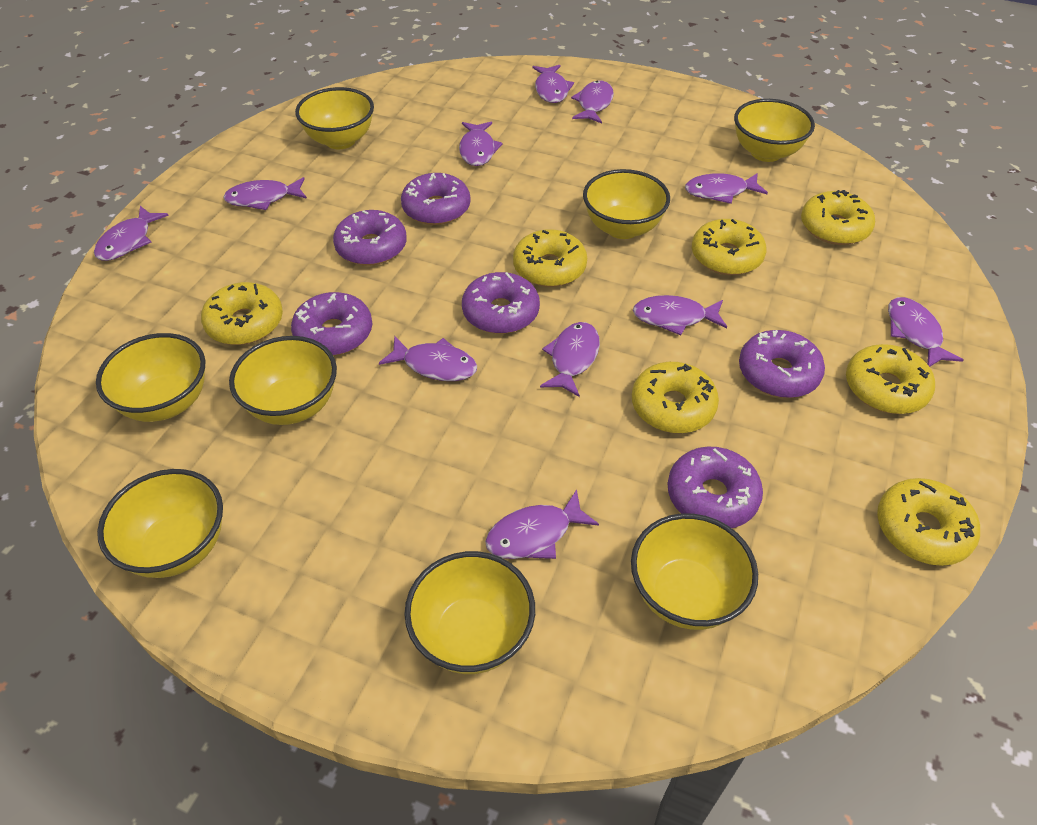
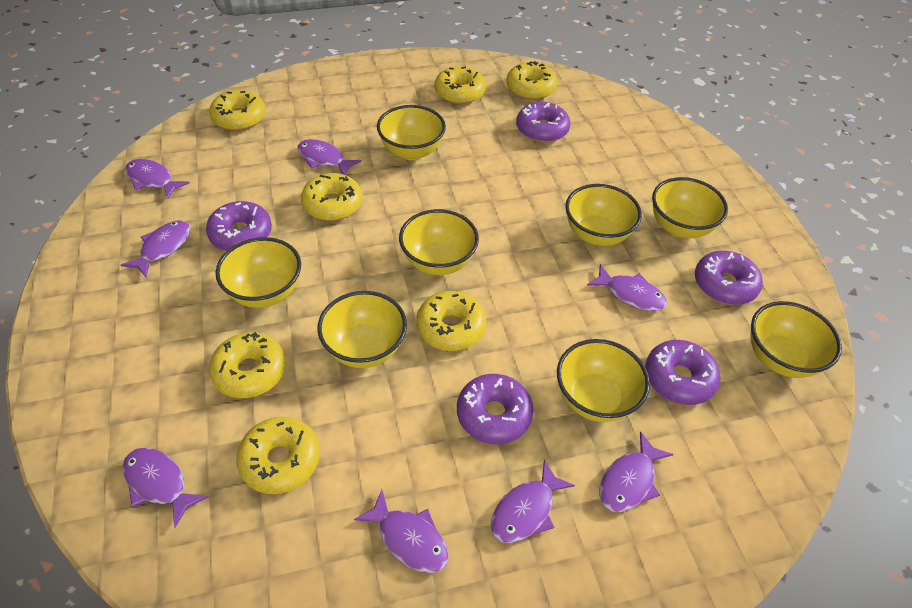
purple donut: 6 -> 5
purple fish: 11 -> 8

